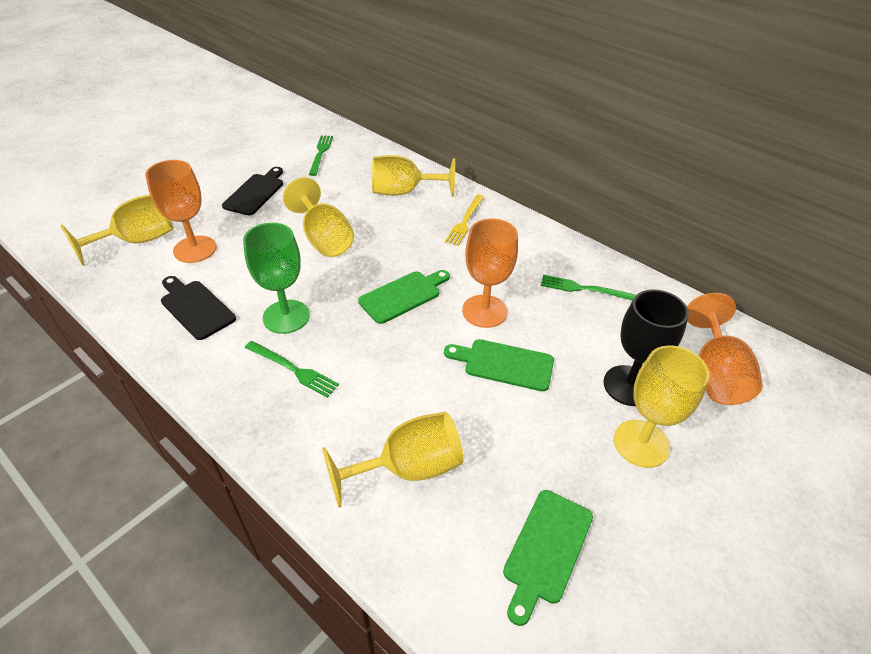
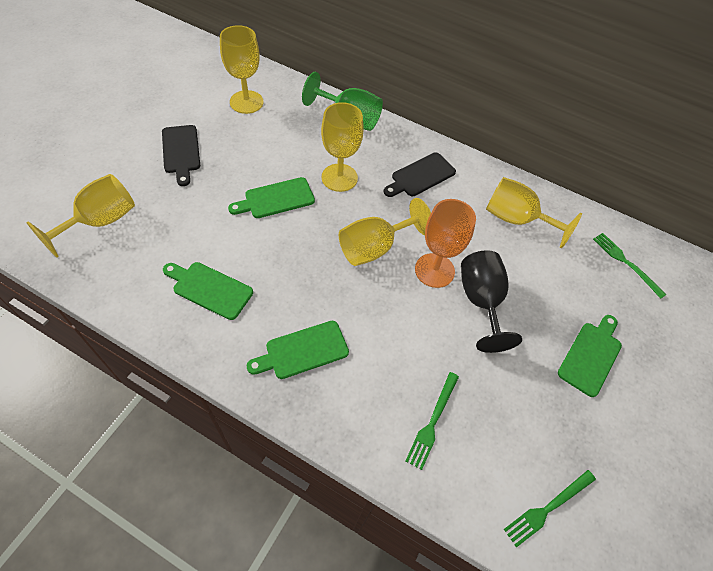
green cutting board: 3 -> 4
orange goblet: 3 -> 1
yellow fork: 1 -> 0

